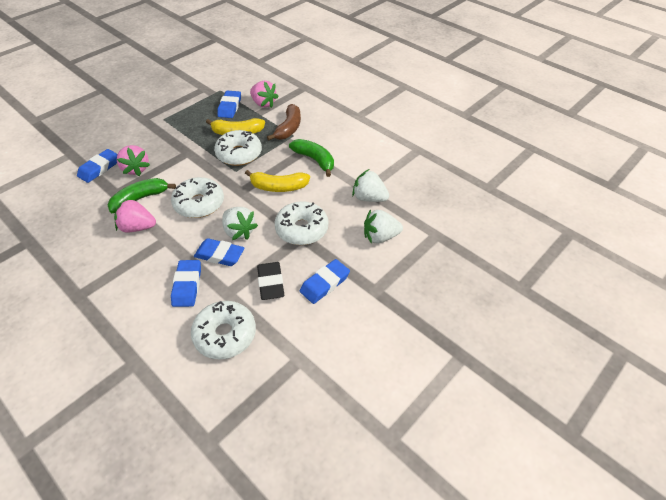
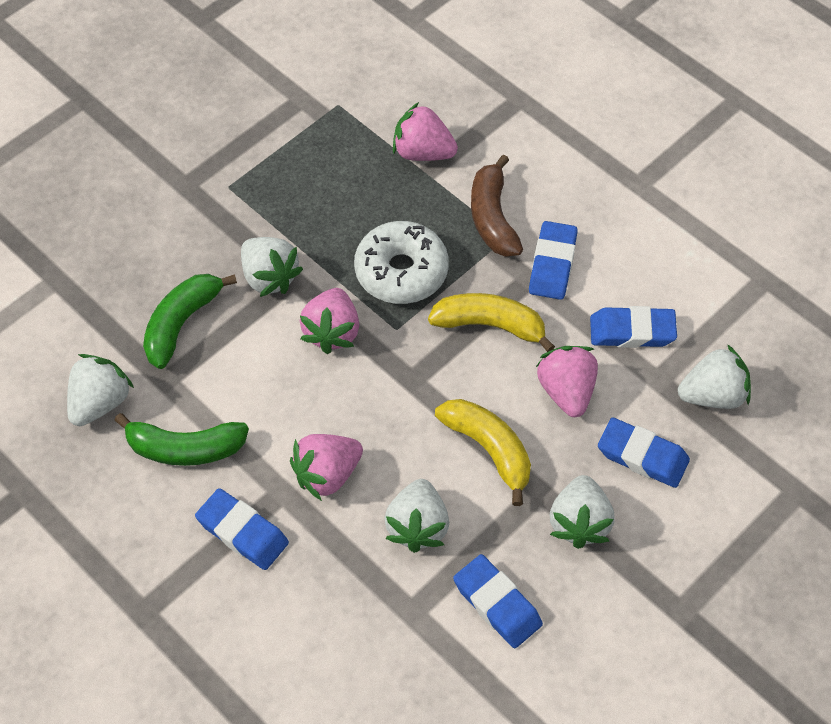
black eraser: 1 -> 0
pink strawberry: 3 -> 4
white donut: 4 -> 1
white strawberry: 3 -> 5

